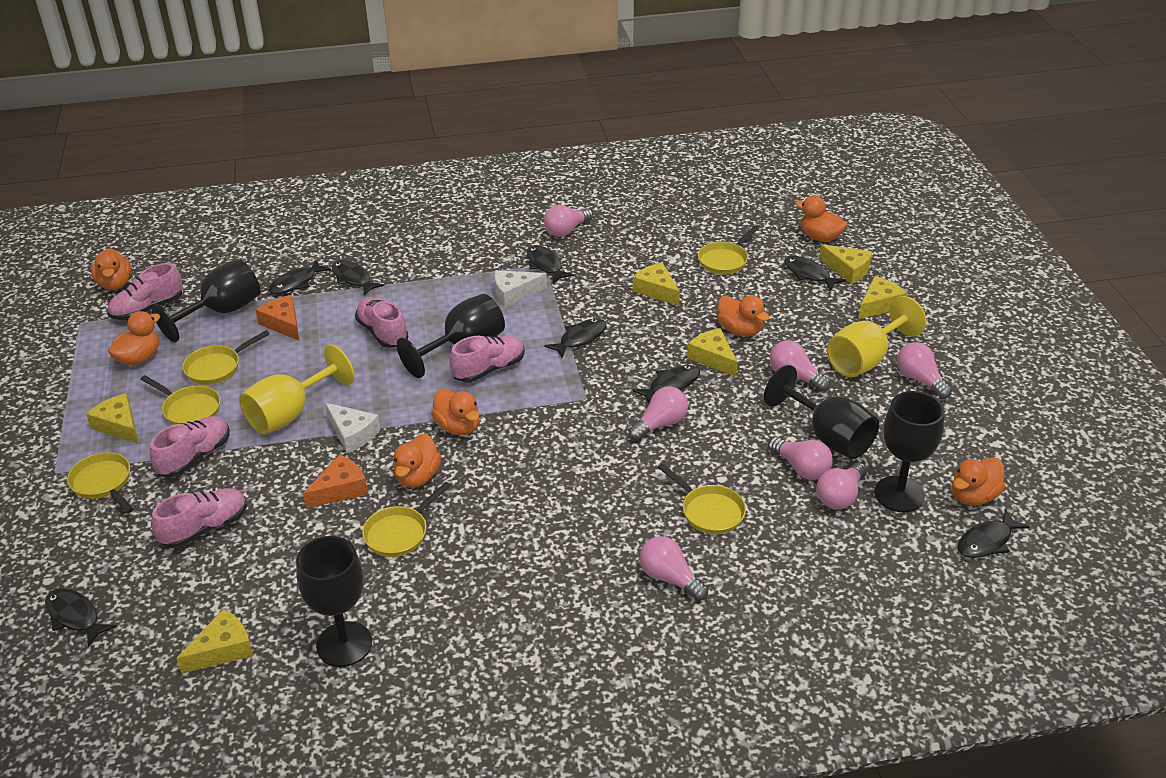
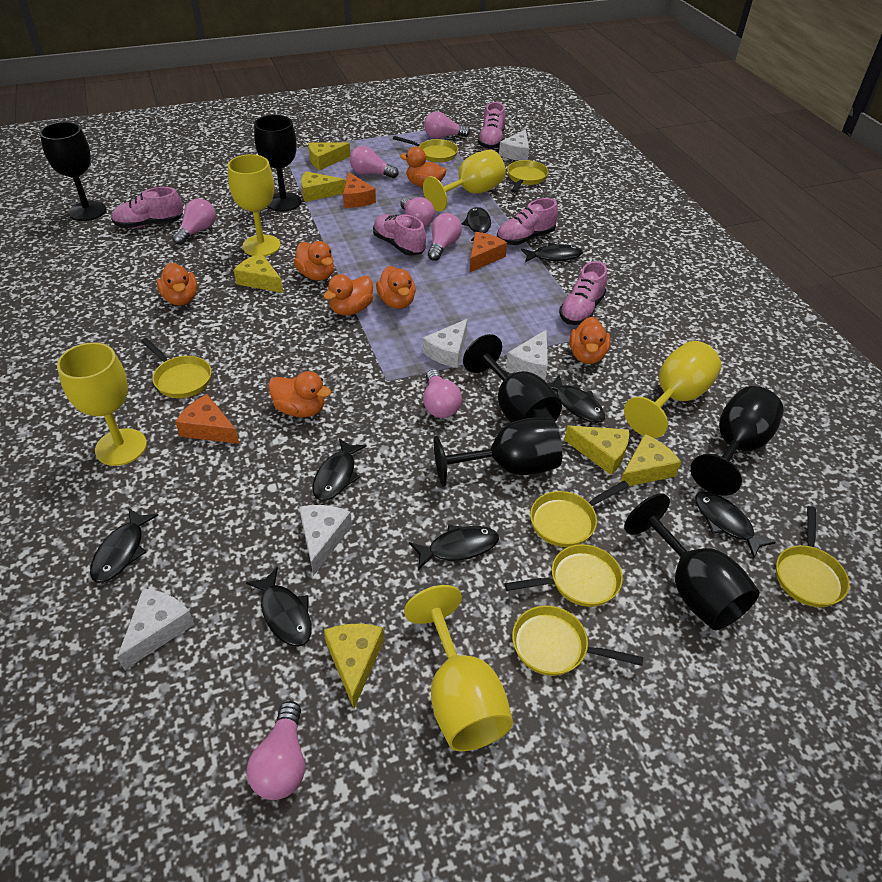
black goblet: 5 -> 6
orange cheese: 2 -> 3
white cheese: 2 -> 5
yellow goblet: 2 -> 5
yellow pan: 6 -> 7

